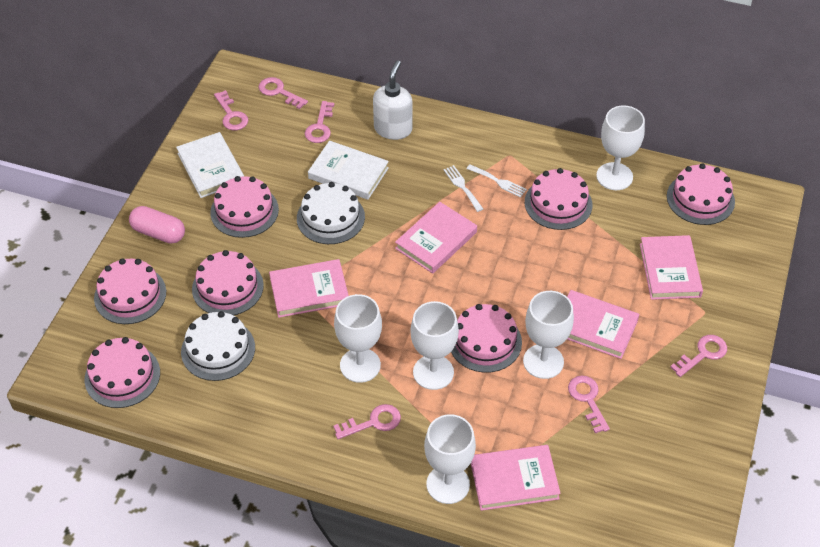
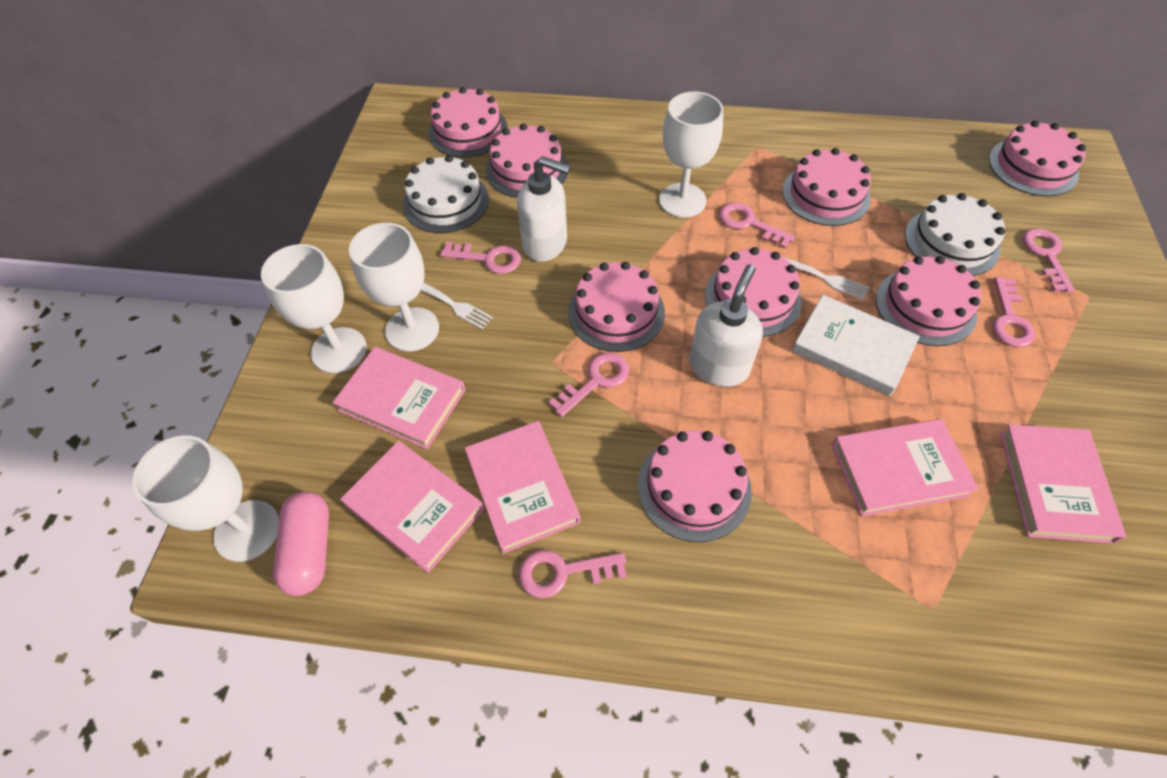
pink cake: 7 -> 8
white book: 2 -> 1
white goblet: 5 -> 4
white soap dispenser: 1 -> 2

